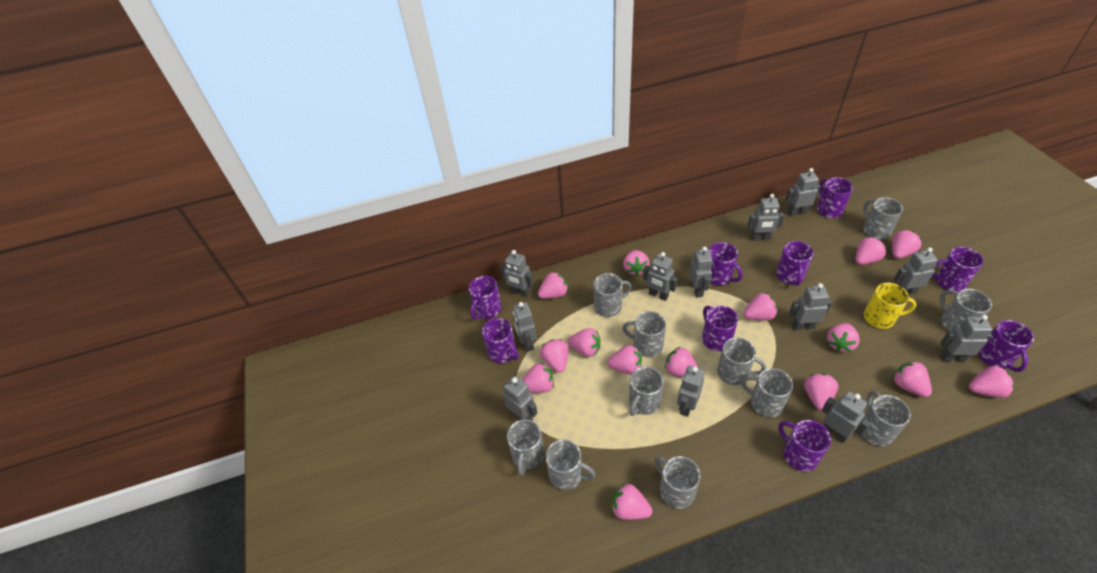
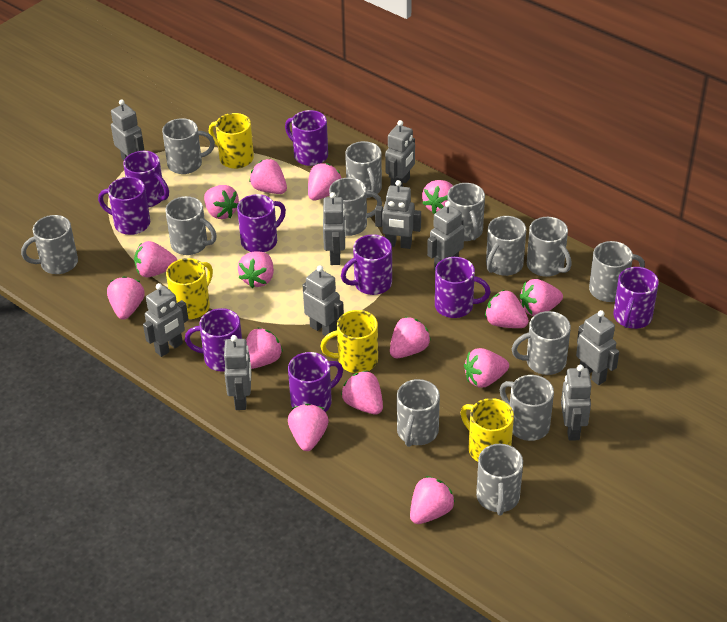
grey mug: 11 -> 13
grey robot: 12 -> 10
yellow mug: 1 -> 4

